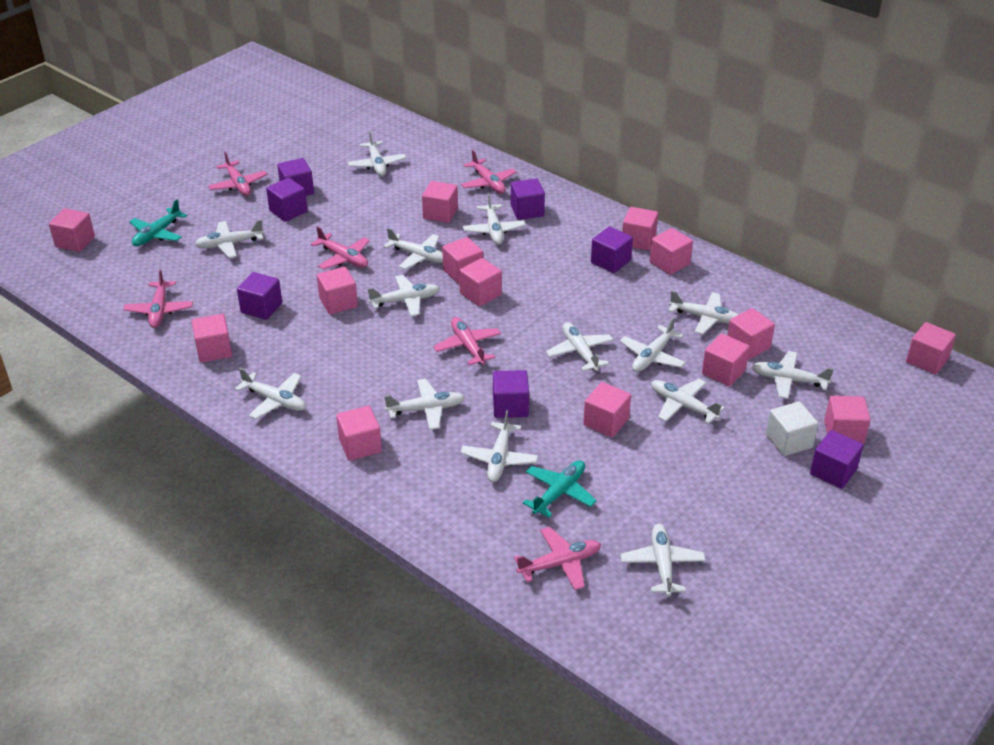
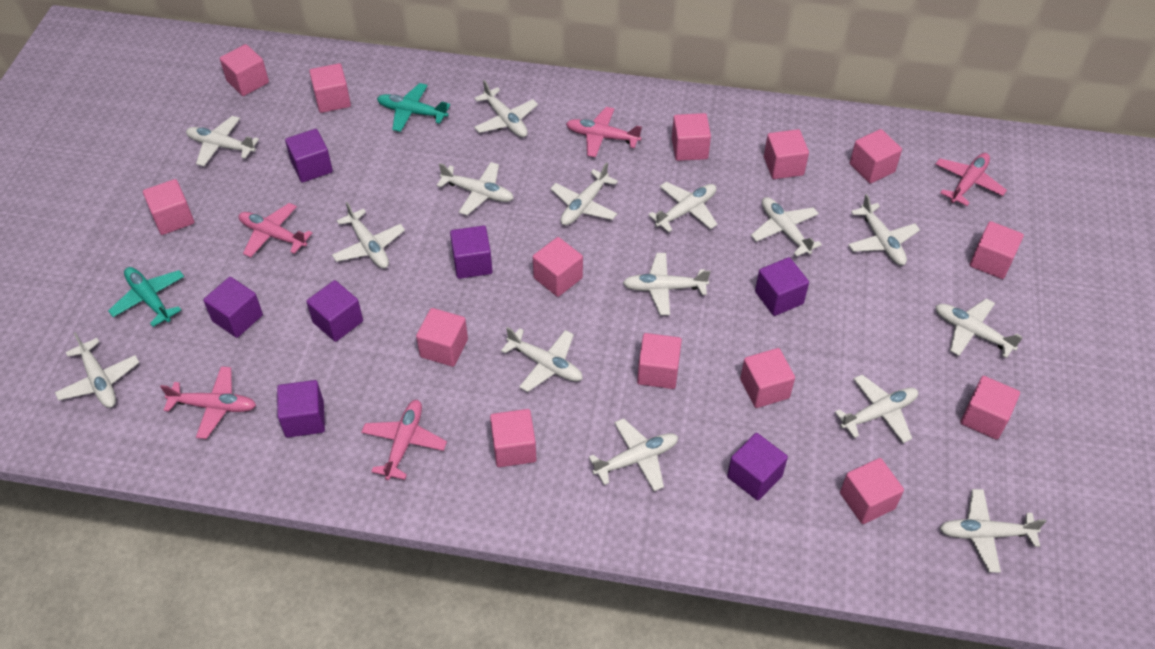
pink plane: 6 -> 5
white cube: 1 -> 0
white plane: 14 -> 15

